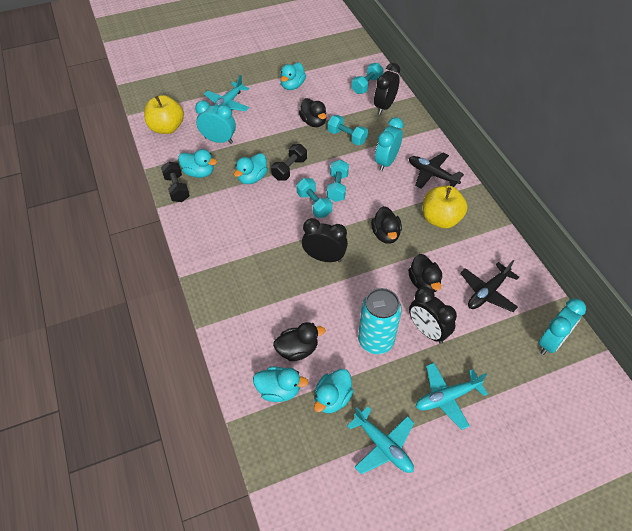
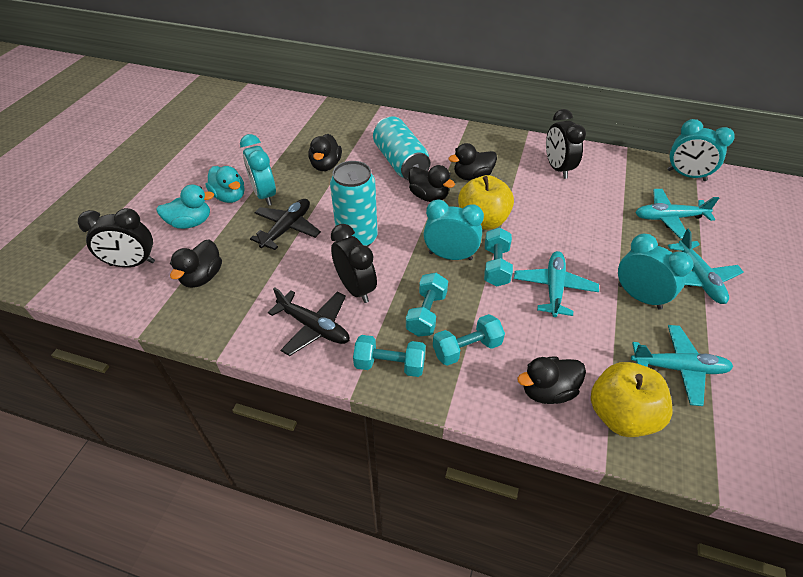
black duck: 4 -> 5
black dumbbell: 2 -> 0
turquoise can: 1 -> 2
turquoise clock: 3 -> 4
turquoise duck: 5 -> 2
turquoise plane: 3 -> 4

